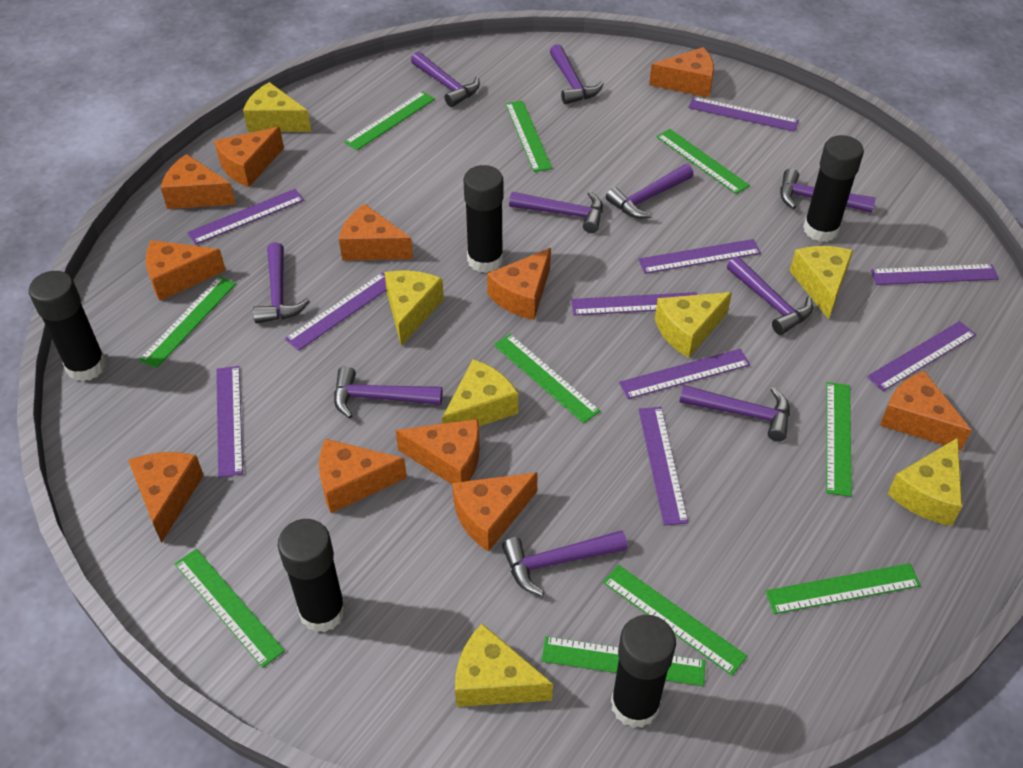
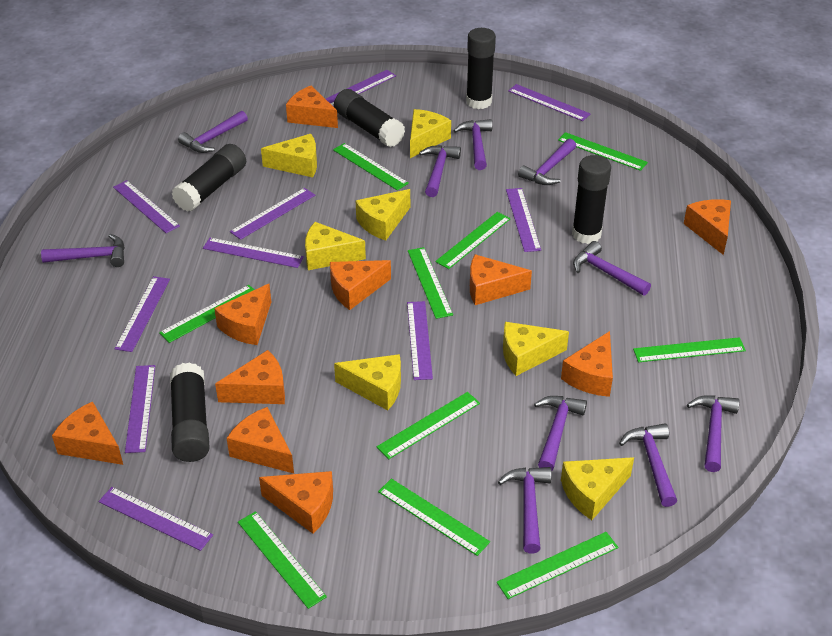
orange cheese: 11 -> 10

